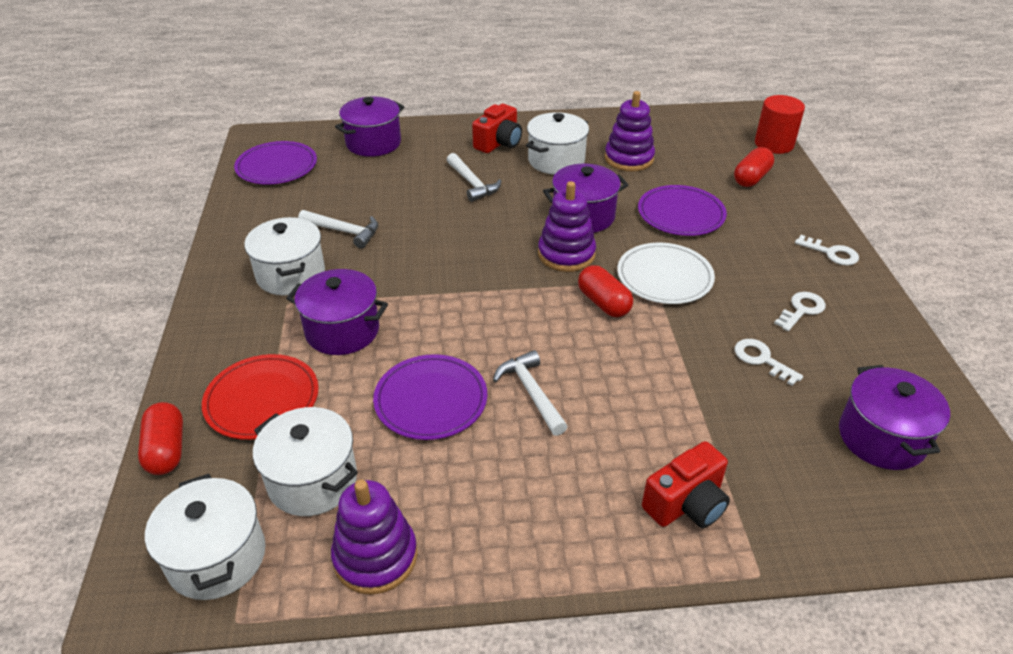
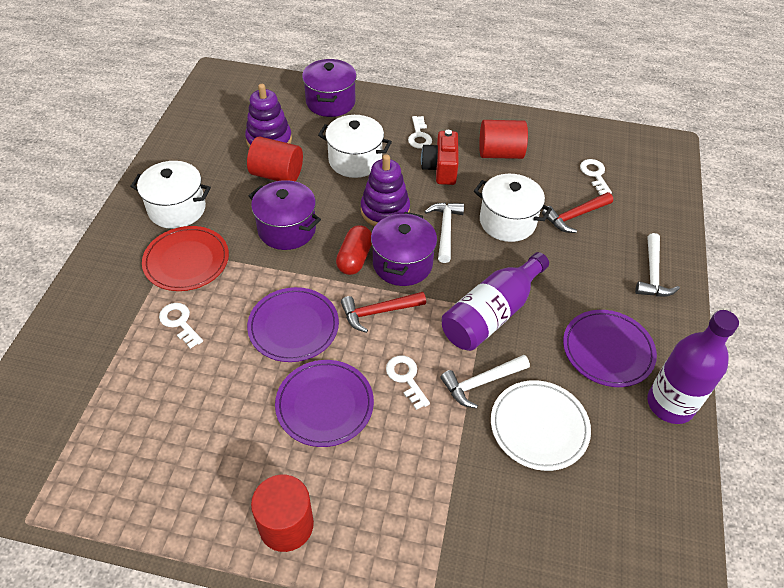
purple bottle: 0 -> 2
purple pot: 4 -> 3
purple stacking toy: 3 -> 2
red camera: 2 -> 1
red capsule: 3 -> 1
red cylinder: 1 -> 3
red hammer: 0 -> 2
white key: 3 -> 4
white pot: 4 -> 3

